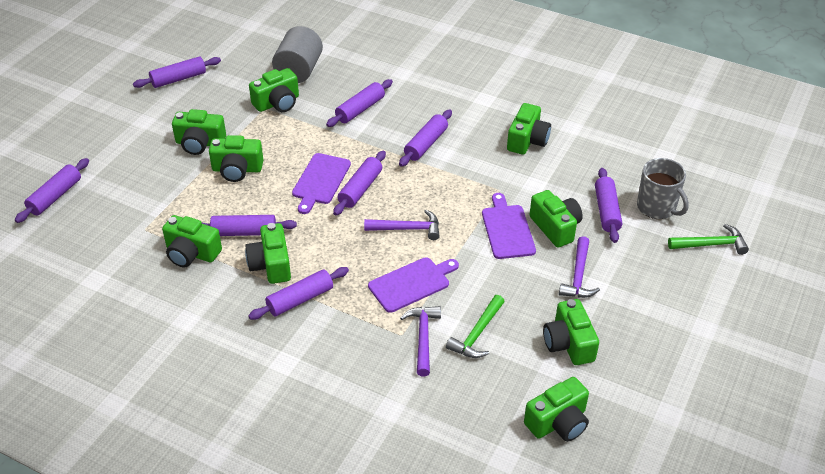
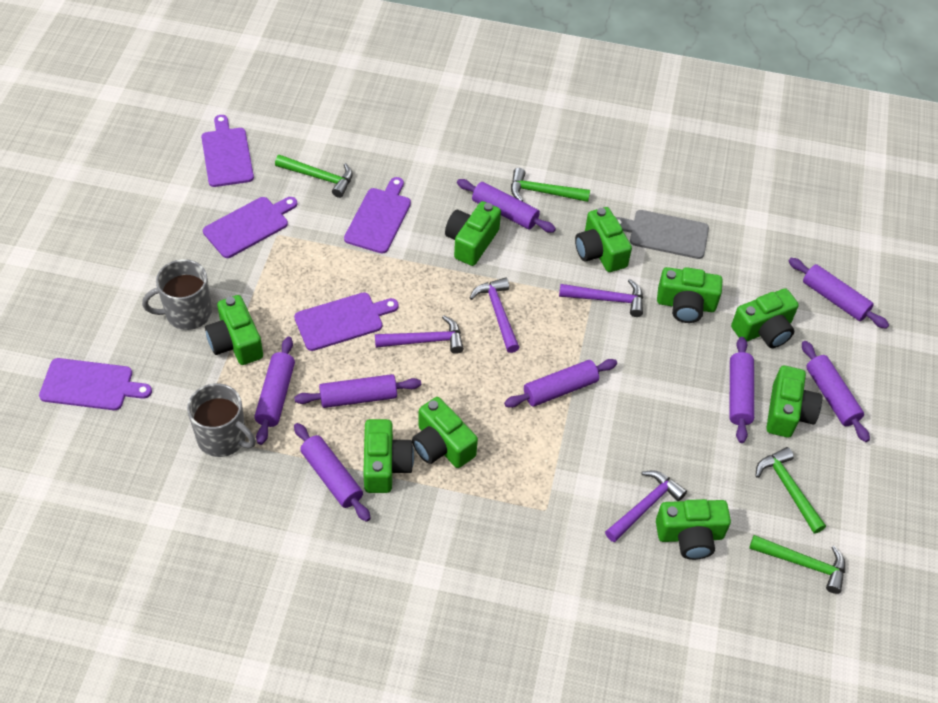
green hammer: 2 -> 4
grey cutting board: 0 -> 1
grey cylinder: 1 -> 0
grey mug: 1 -> 2
purple cutting board: 3 -> 5
purple hammer: 3 -> 4

